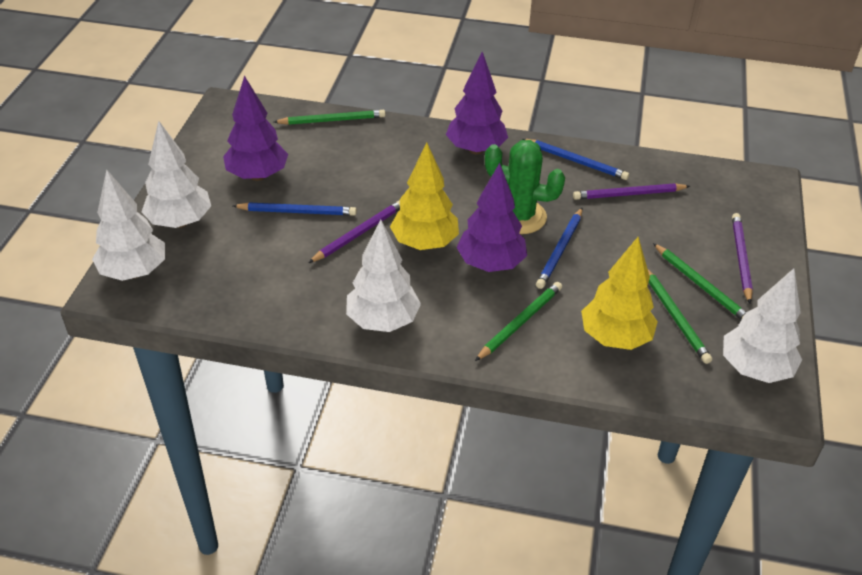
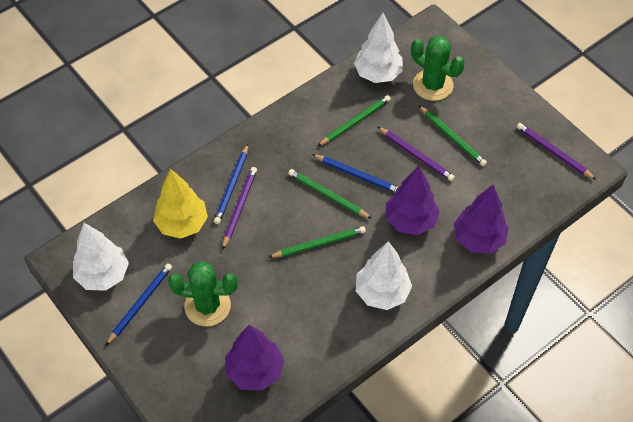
green cactus: 1 -> 2
white tree: 4 -> 3
yellow tree: 2 -> 1

